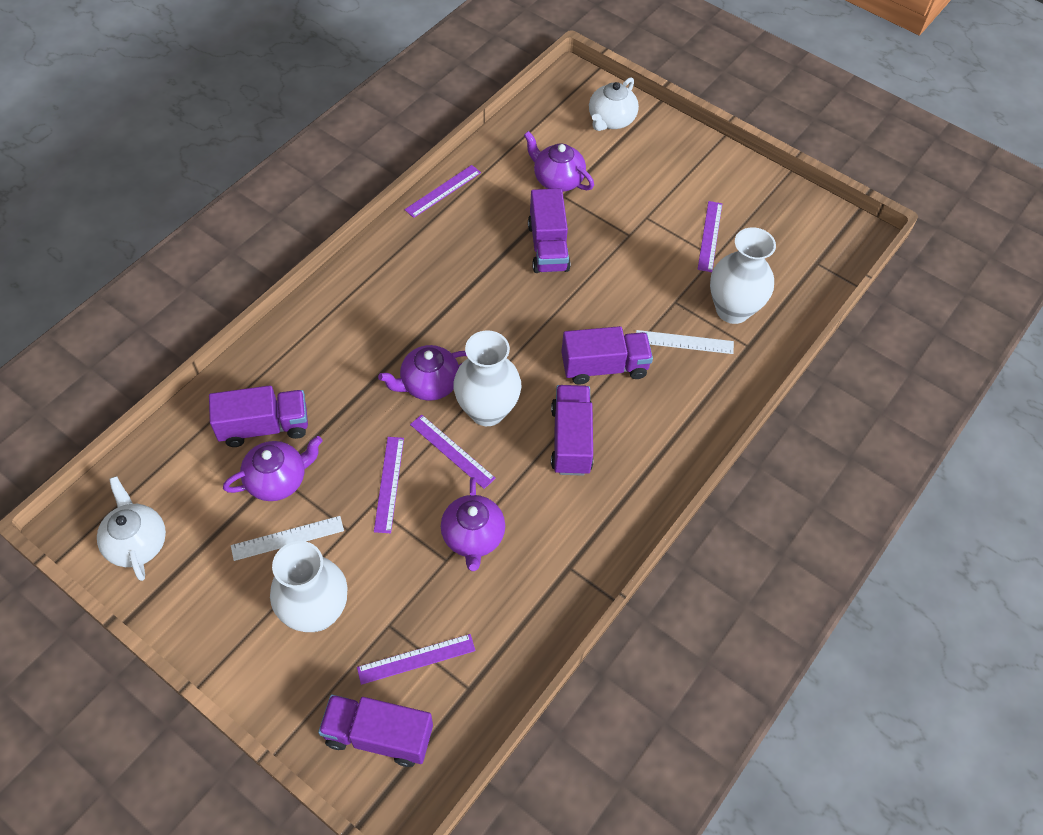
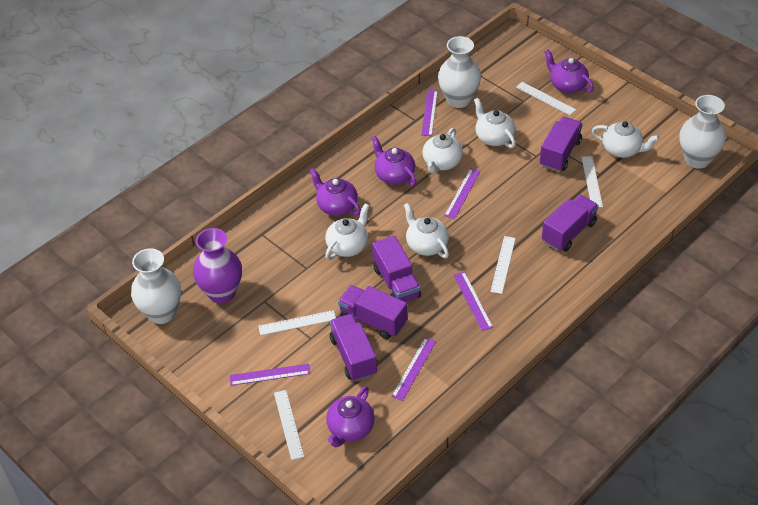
purple vase: 0 -> 1
white ruler: 2 -> 5
white teapot: 2 -> 5

